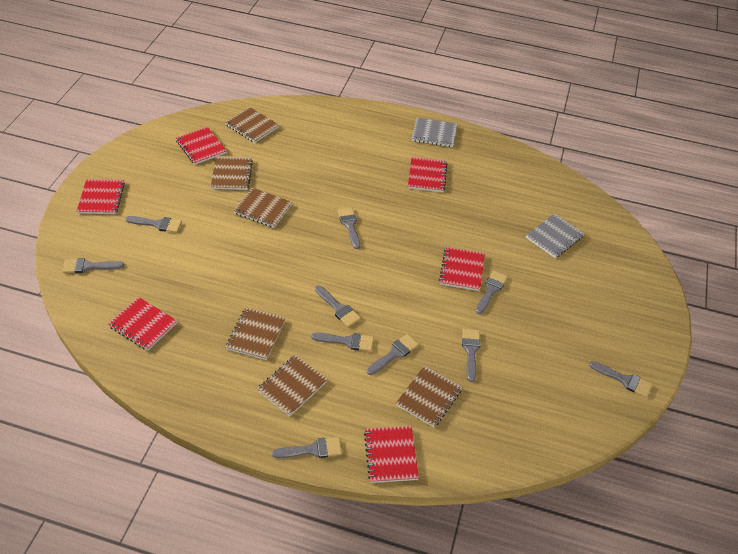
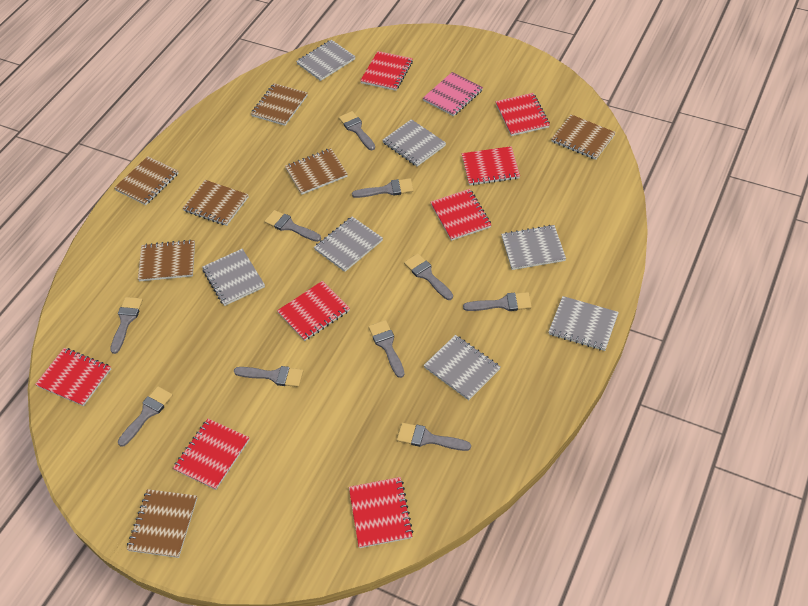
brown notebook: 6 -> 7
grey notebook: 2 -> 7
pink notebook: 0 -> 1
red notebook: 6 -> 8

